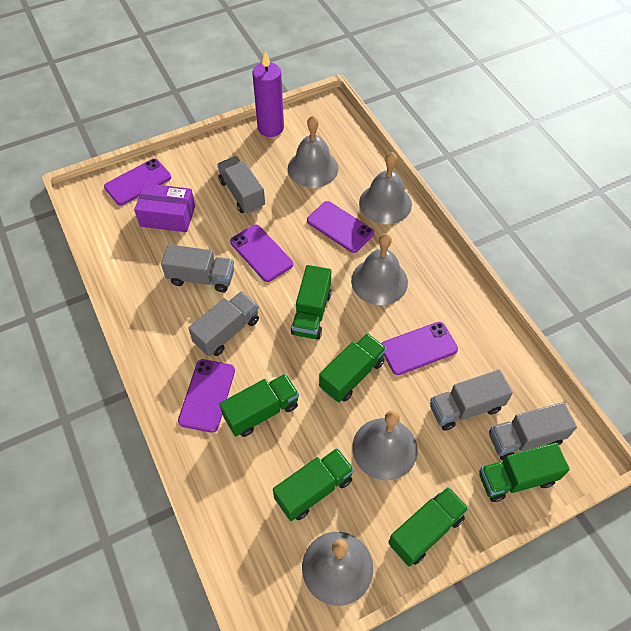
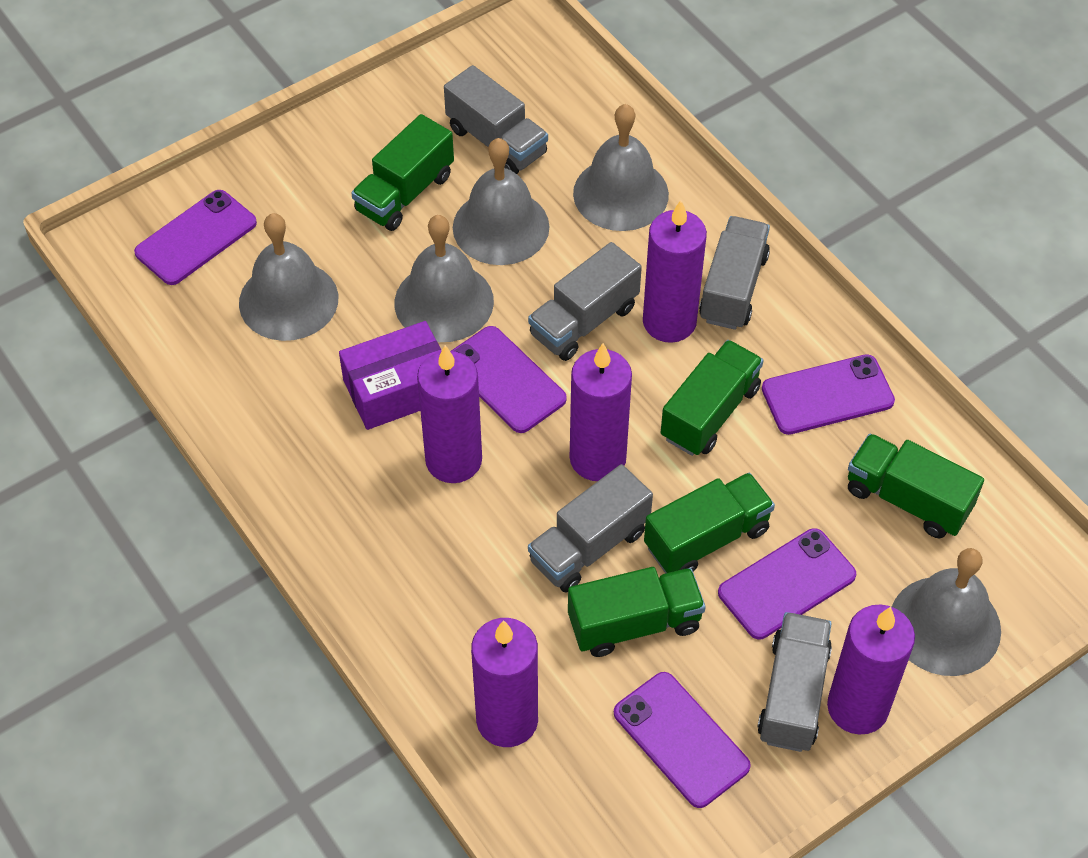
green truck: 6 -> 5
purple candle: 1 -> 5

